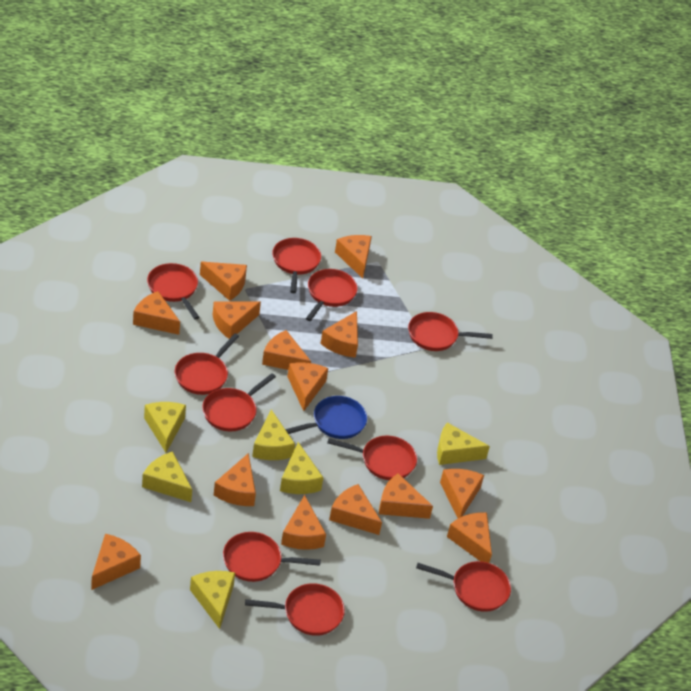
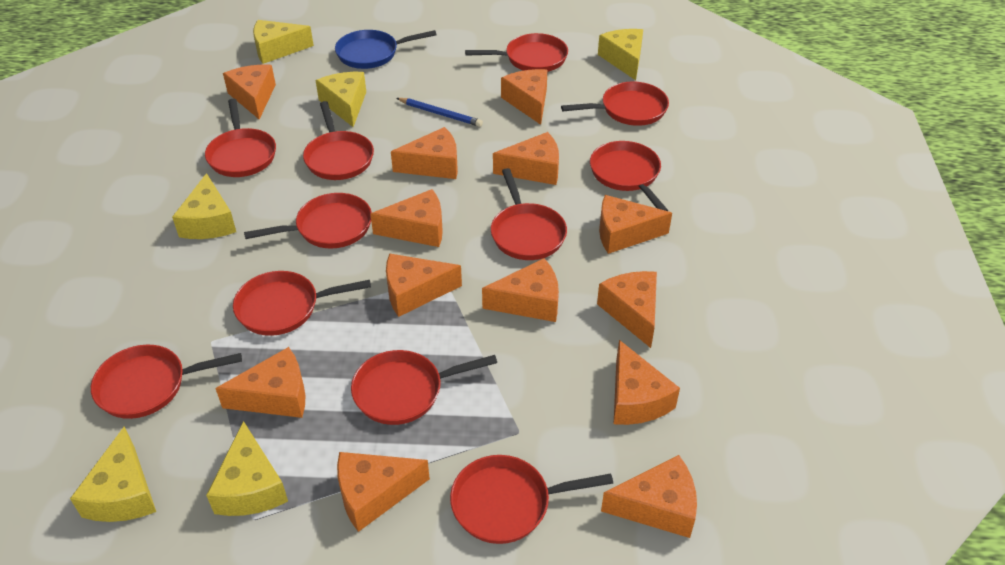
blue pencil: 0 -> 1
orange cheese: 14 -> 13
red pan: 10 -> 11

